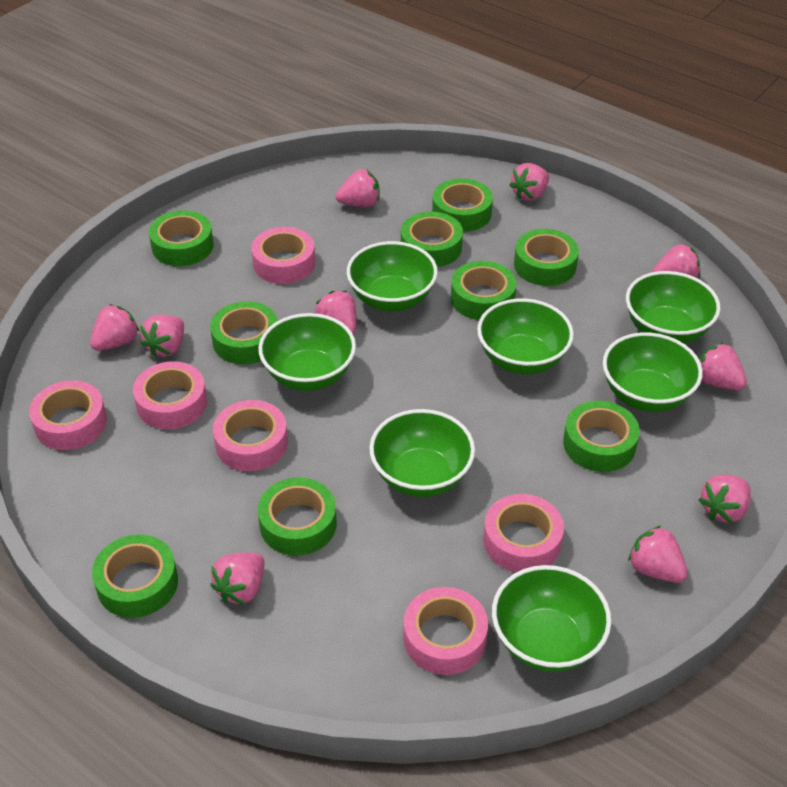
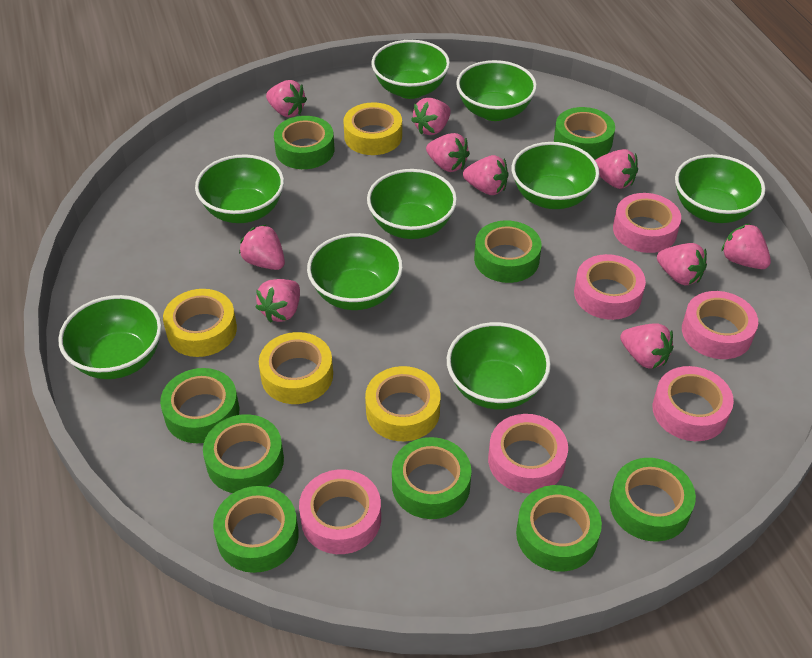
green bowl: 7 -> 9
yellow tape: 0 -> 4

